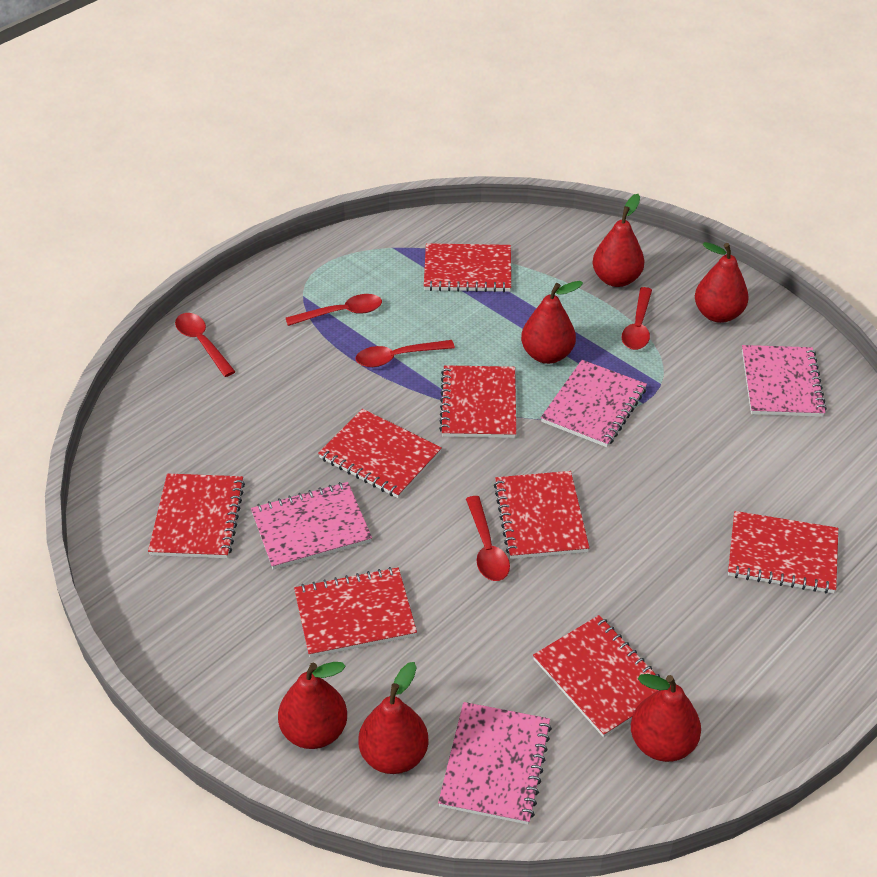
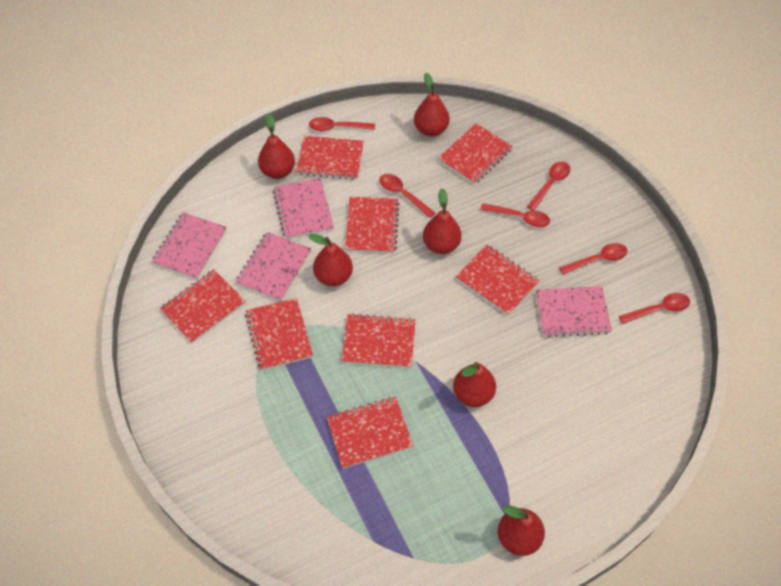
red spoon: 5 -> 6

